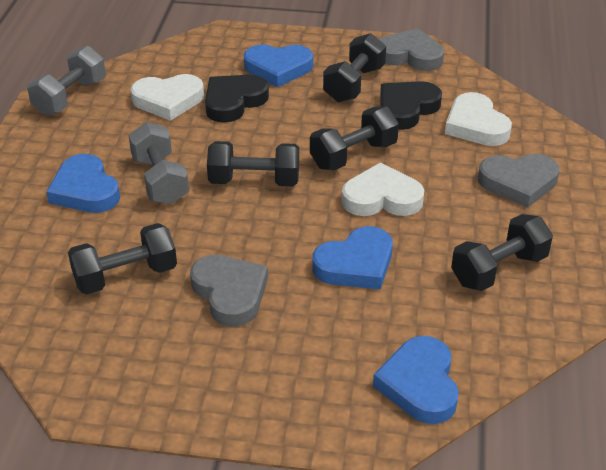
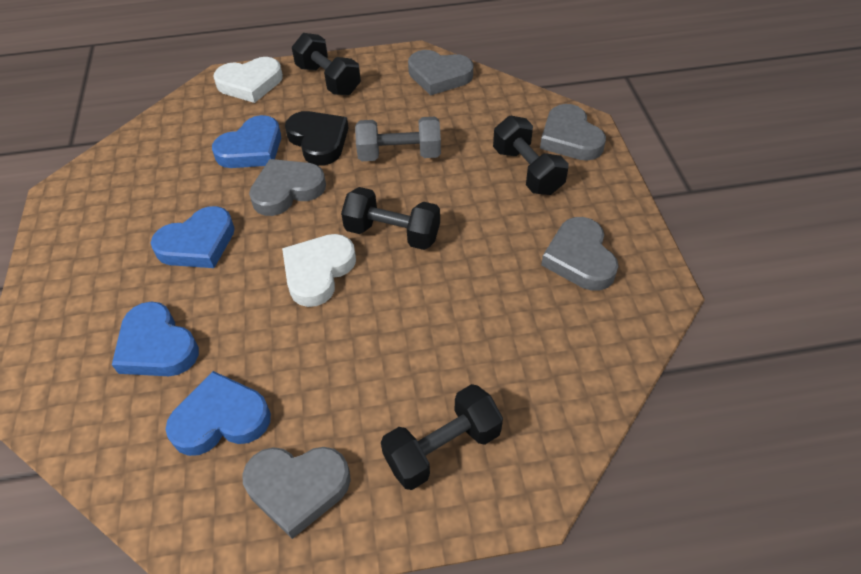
black dumbbell: 5 -> 4
black heart: 2 -> 1
grey dumbbell: 2 -> 1
grey heart: 3 -> 5
white heart: 3 -> 2

